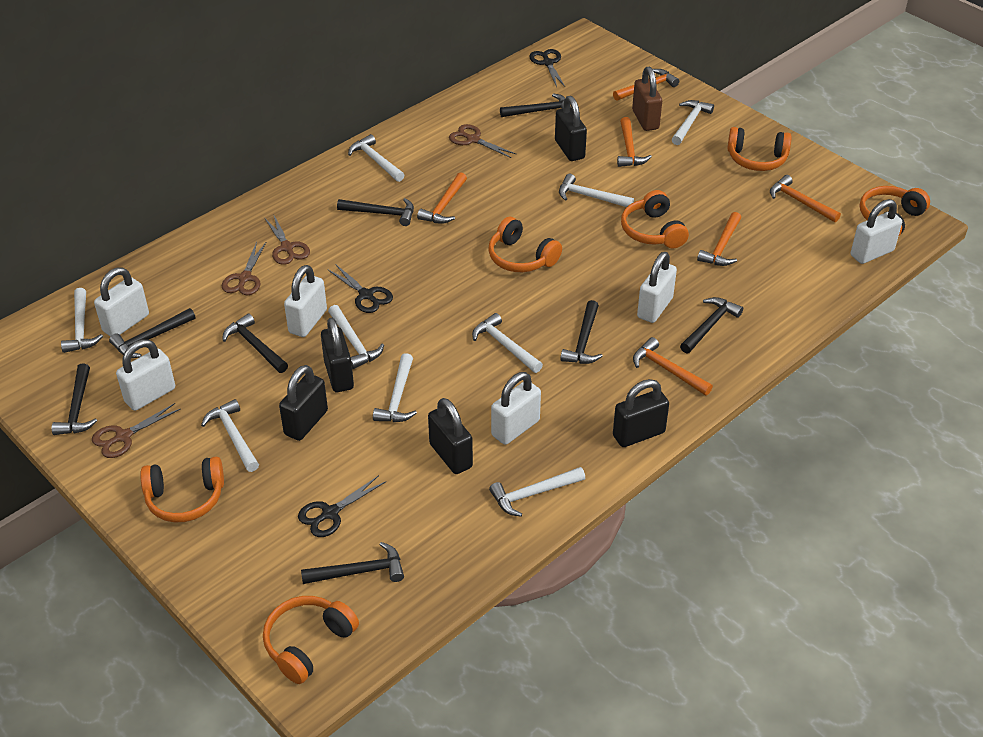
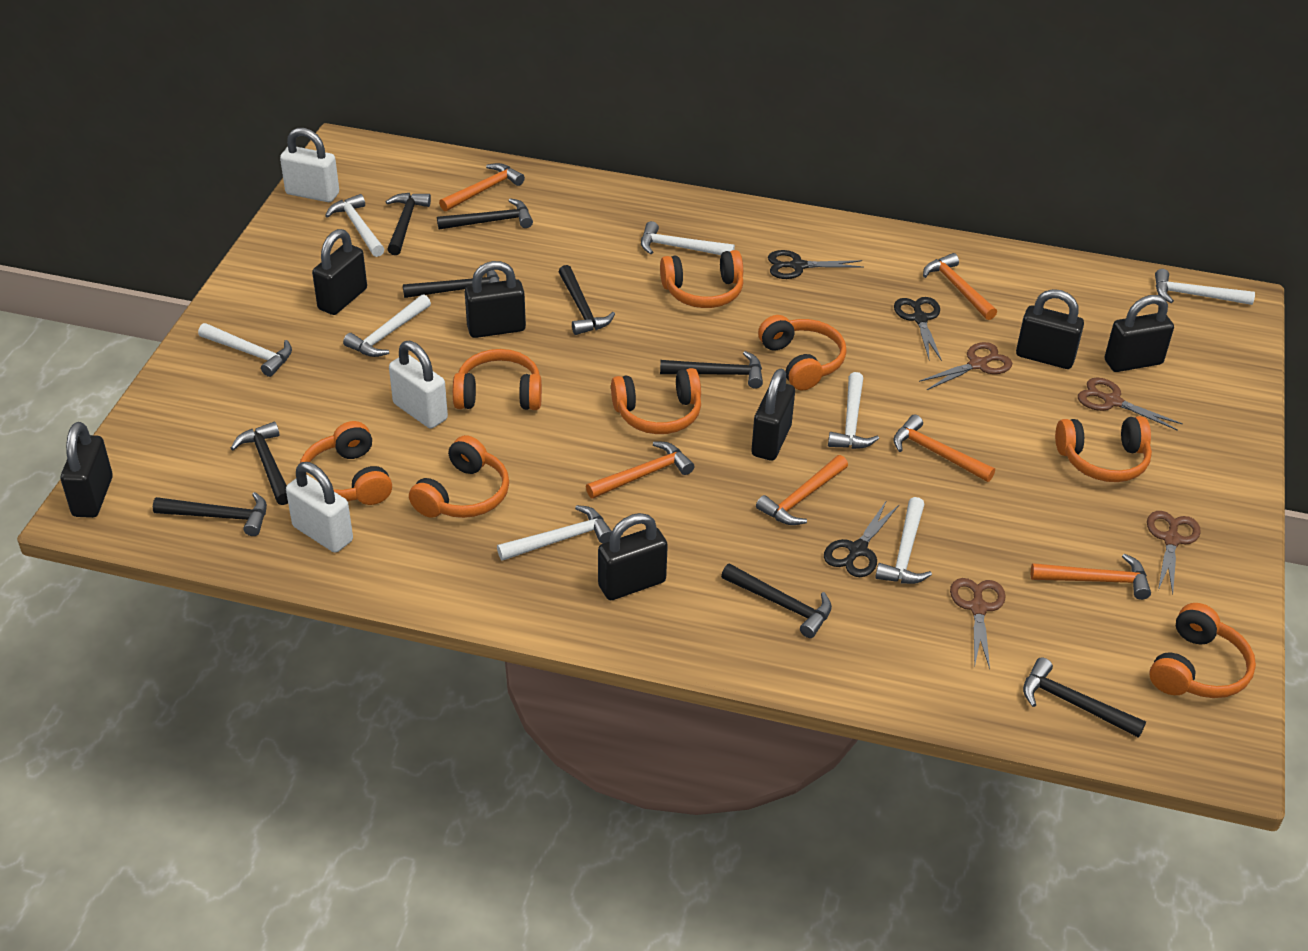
black hammer: 8 -> 9
black padlock: 5 -> 7
brown padlock: 1 -> 0
orange headphones: 6 -> 8
white hammer: 9 -> 8
white padlock: 6 -> 3

